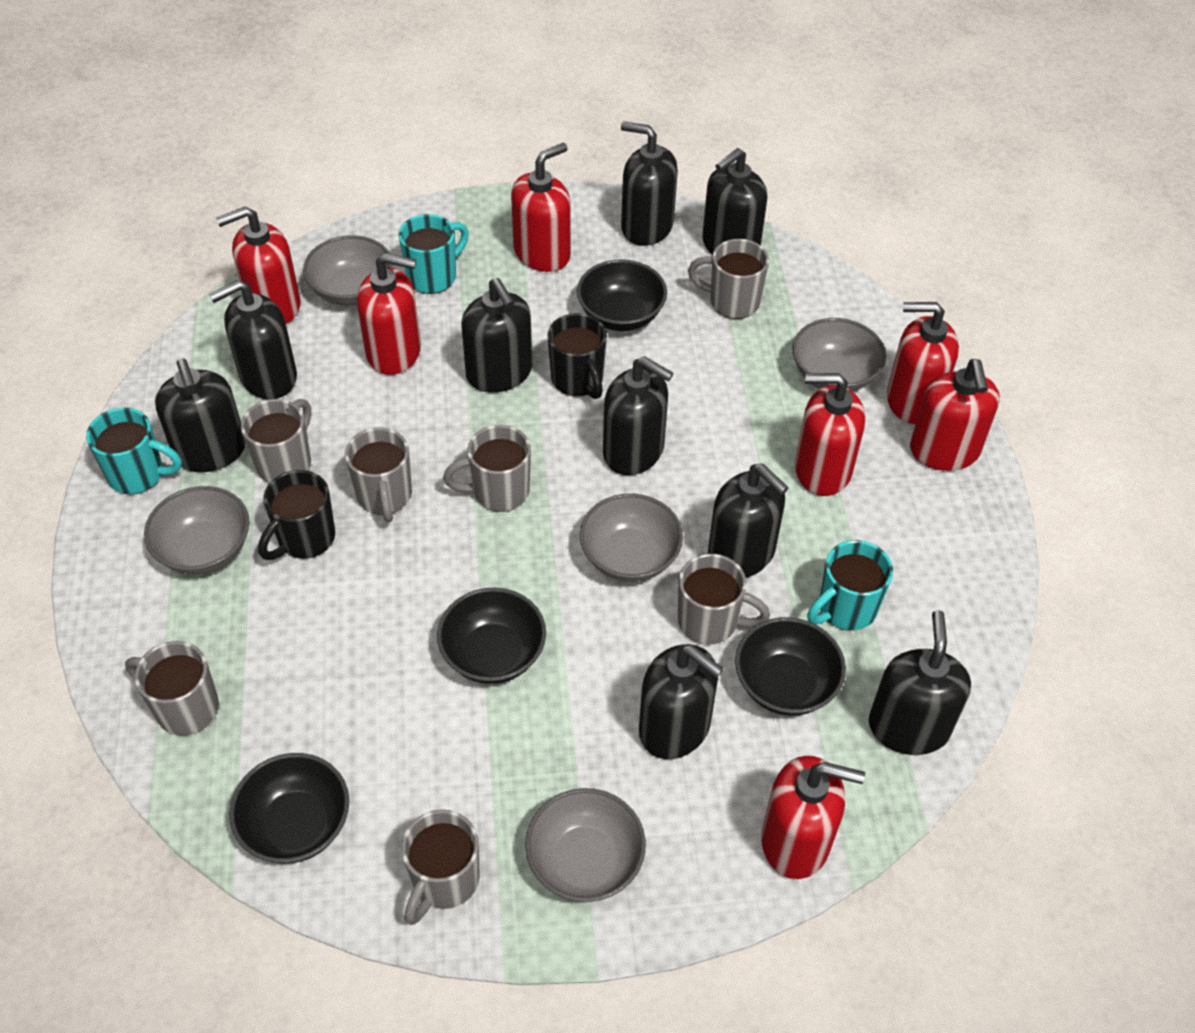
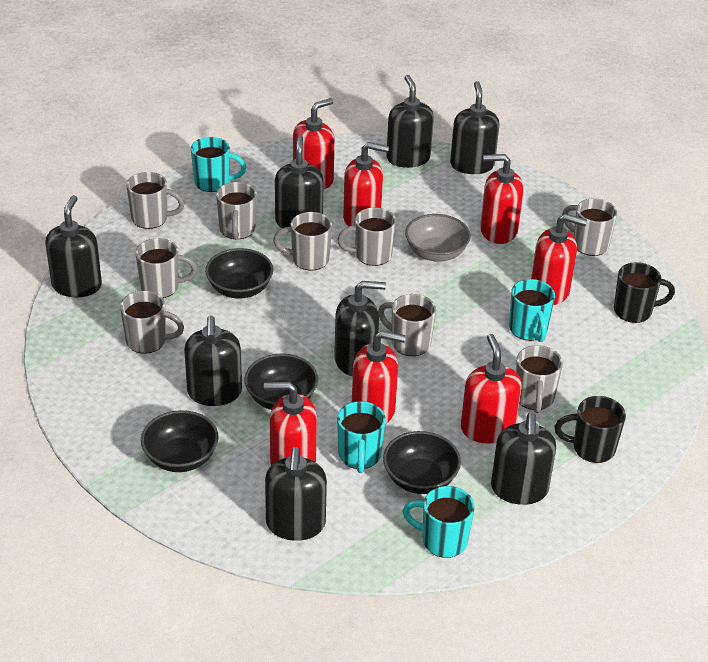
black soap dispenser: 9 -> 8
grey bowl: 5 -> 1
grey mug: 7 -> 9
turquoise mug: 3 -> 4

